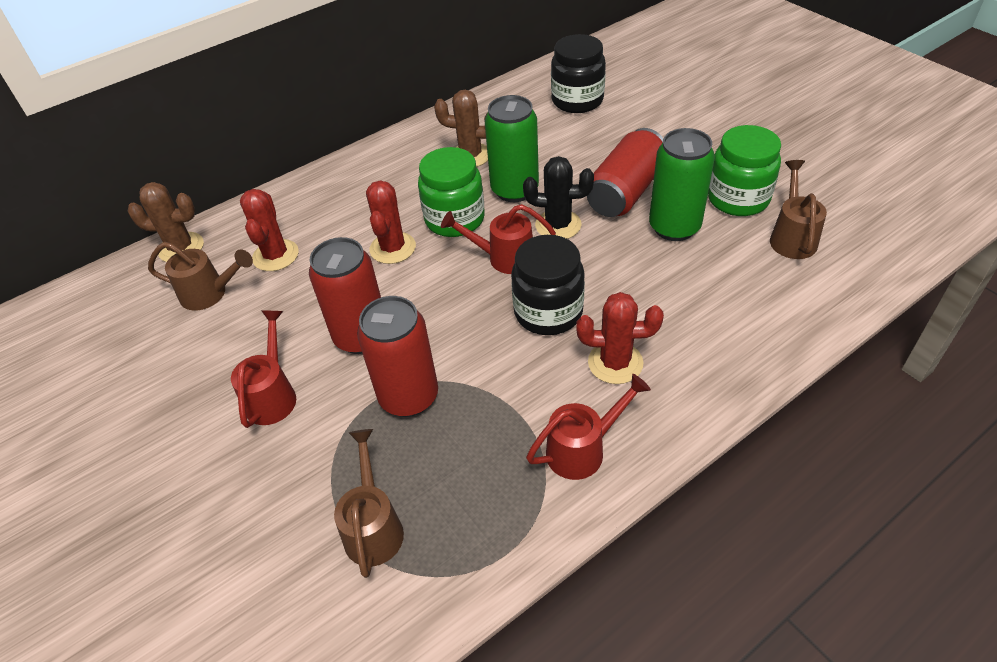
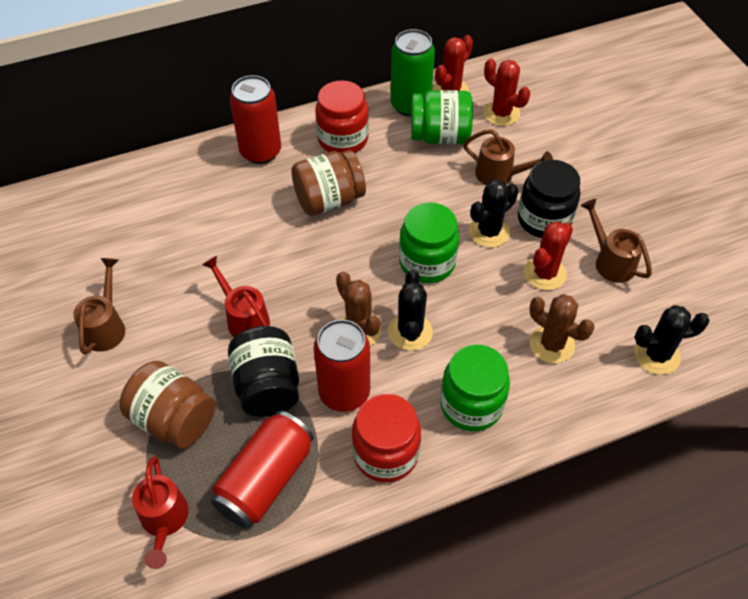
black cactus: 1 -> 3
brown jar: 0 -> 2
green can: 2 -> 1
green jar: 2 -> 3
red jar: 0 -> 2
red watering can: 3 -> 2

